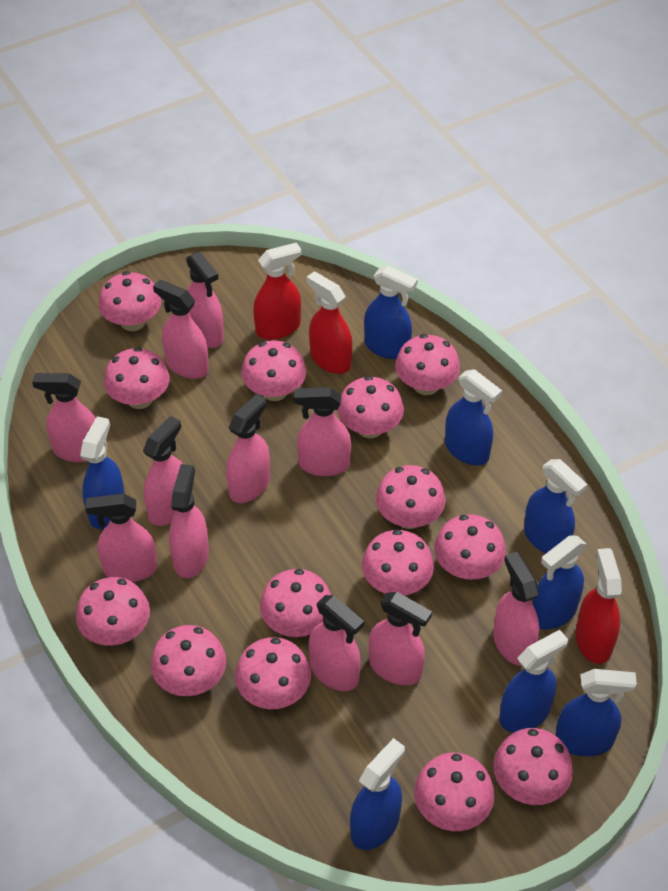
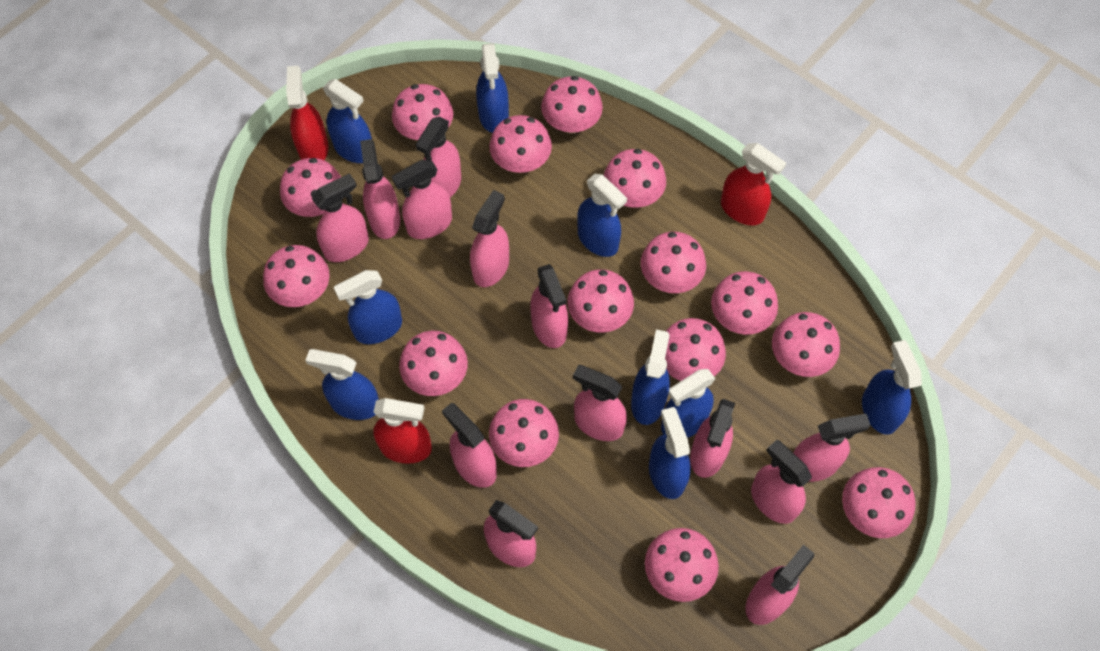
blue spray bottle: 8 -> 9
pink mushroom: 14 -> 15
pink spray bottle: 11 -> 13

